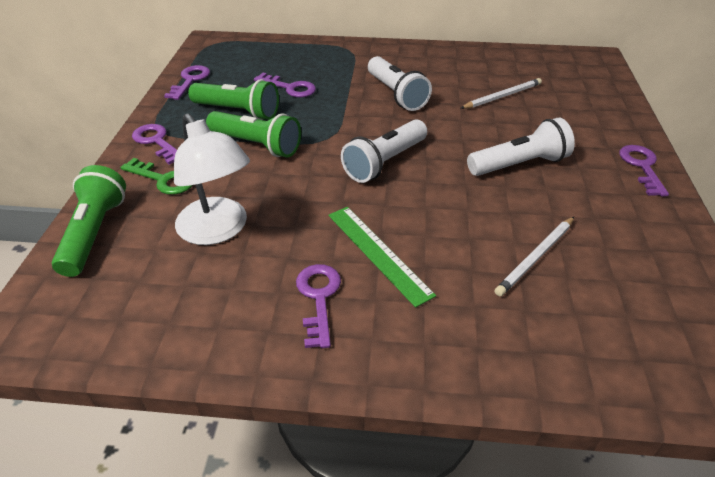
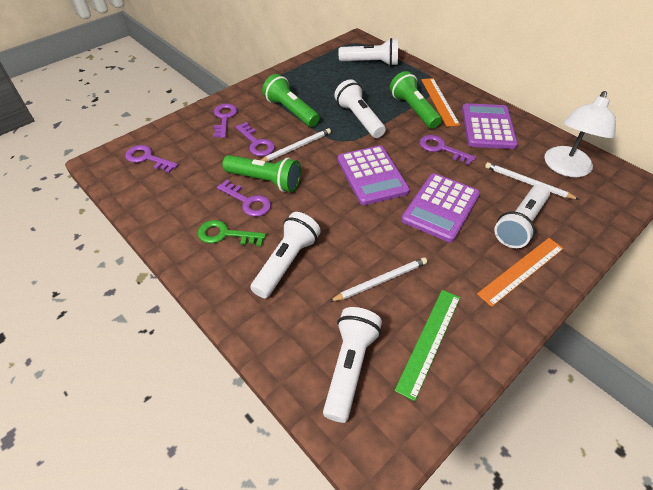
orange ruler: 0 -> 2
purple calculator: 0 -> 3
white flashlight: 3 -> 5
white pencil: 2 -> 3

